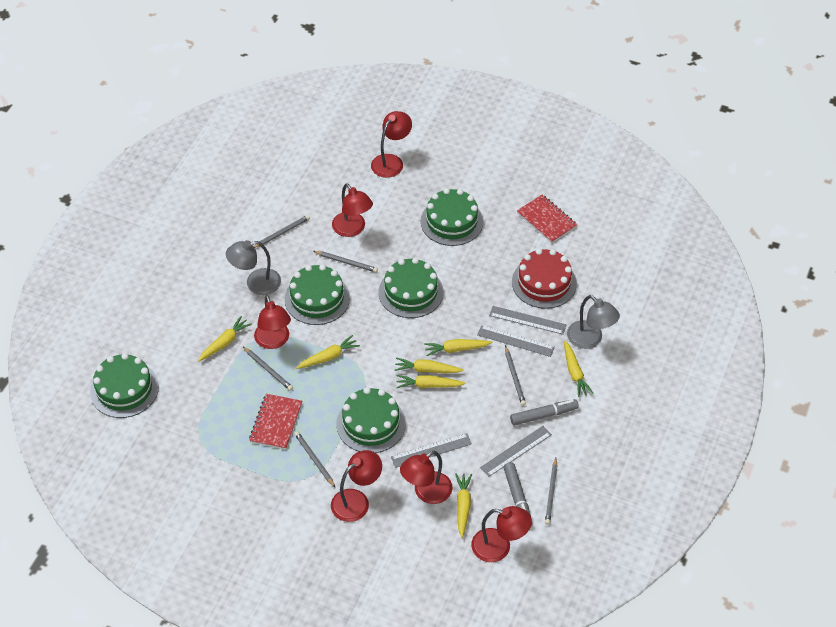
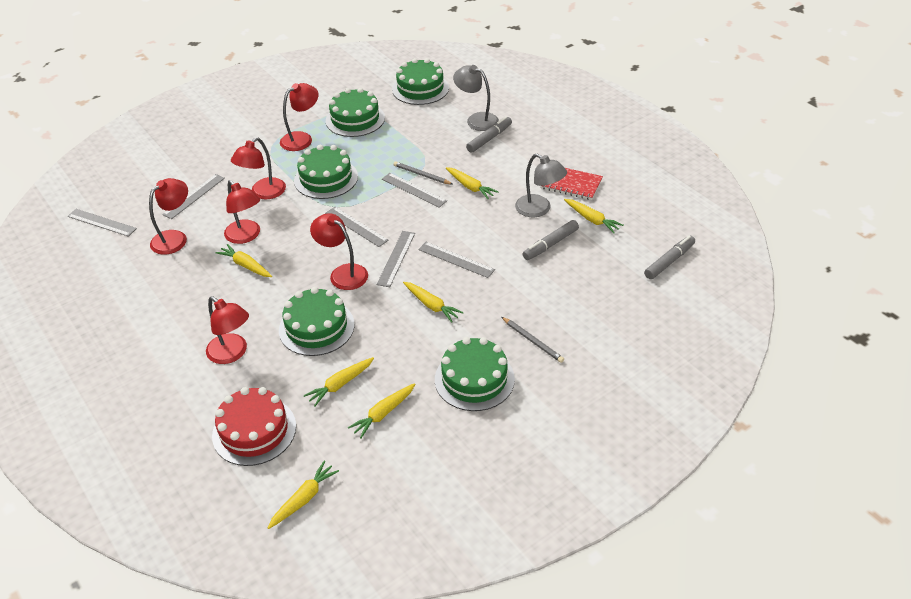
grey marker: 2 -> 3
grey pencil: 6 -> 2
grey ruler: 4 -> 6
red notebook: 2 -> 1

